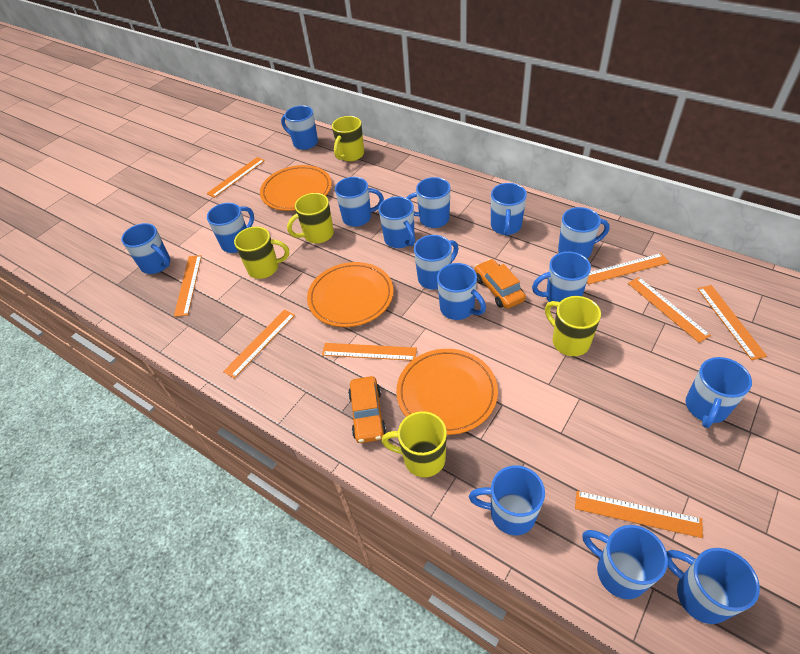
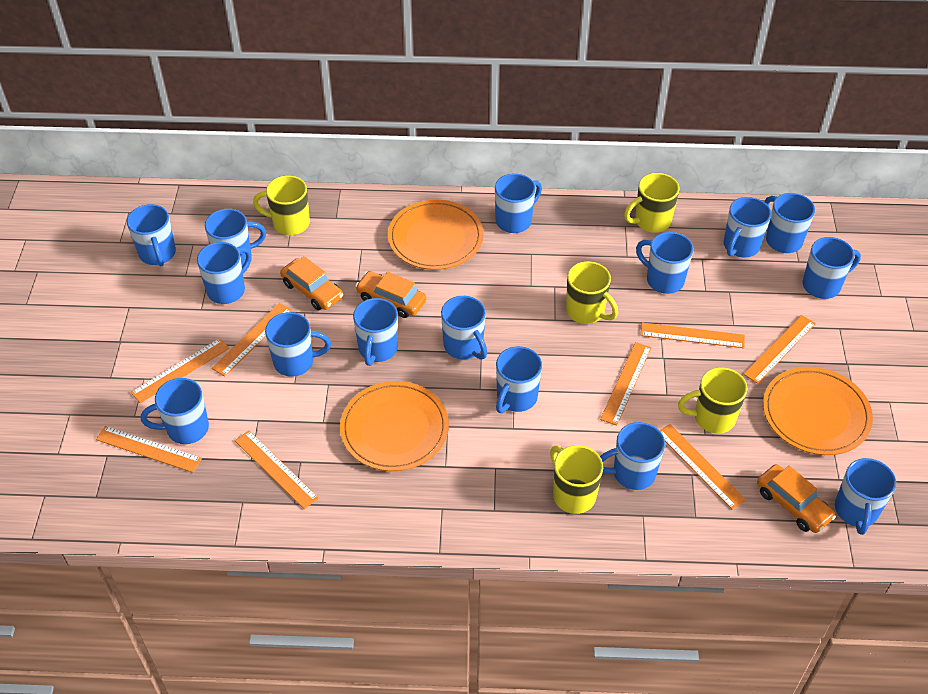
orange car: 2 -> 3

